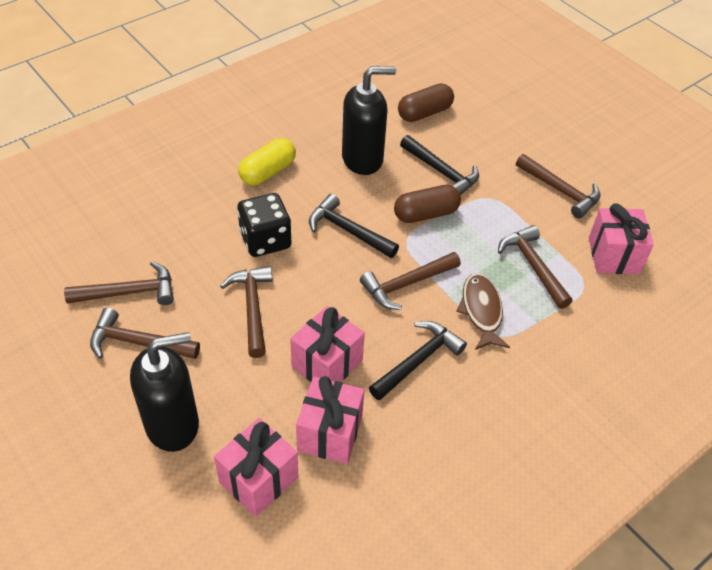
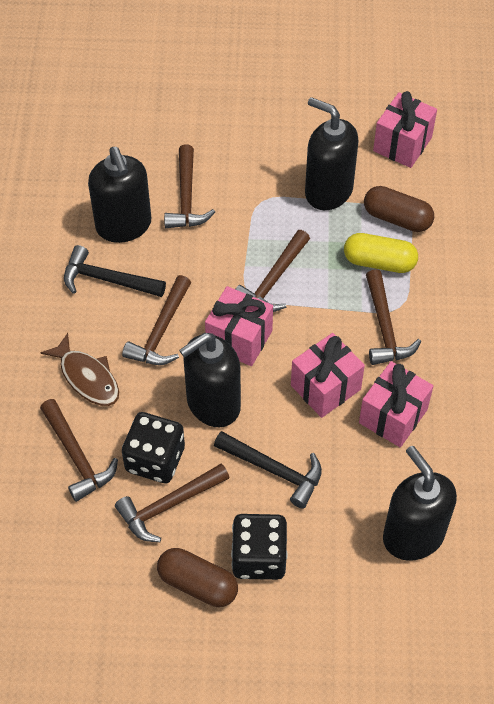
black dice: 1 -> 2
black hammer: 3 -> 2
black soap dispenser: 2 -> 4

